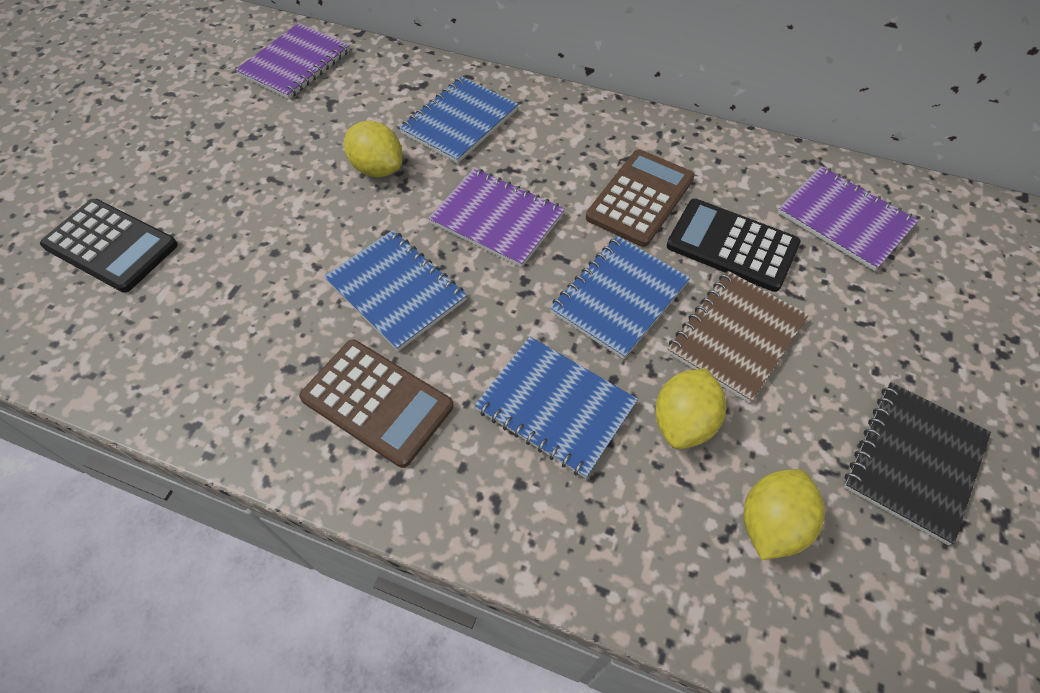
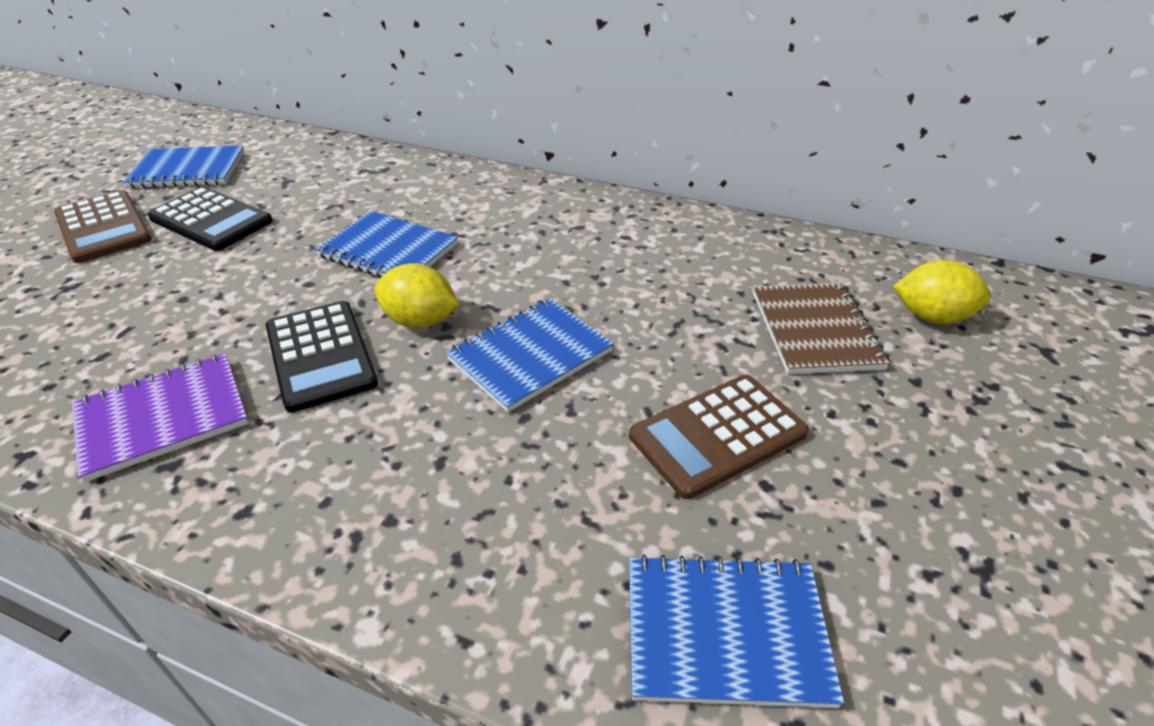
black notebook: 1 -> 0
purple notebook: 3 -> 1
yellow lemon: 3 -> 2

